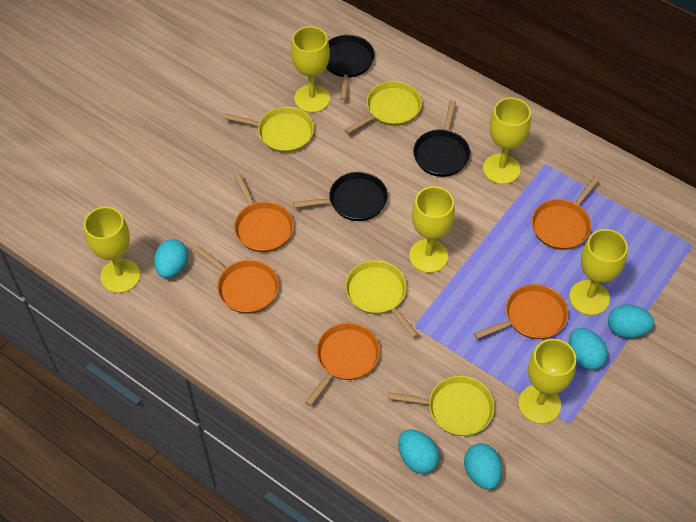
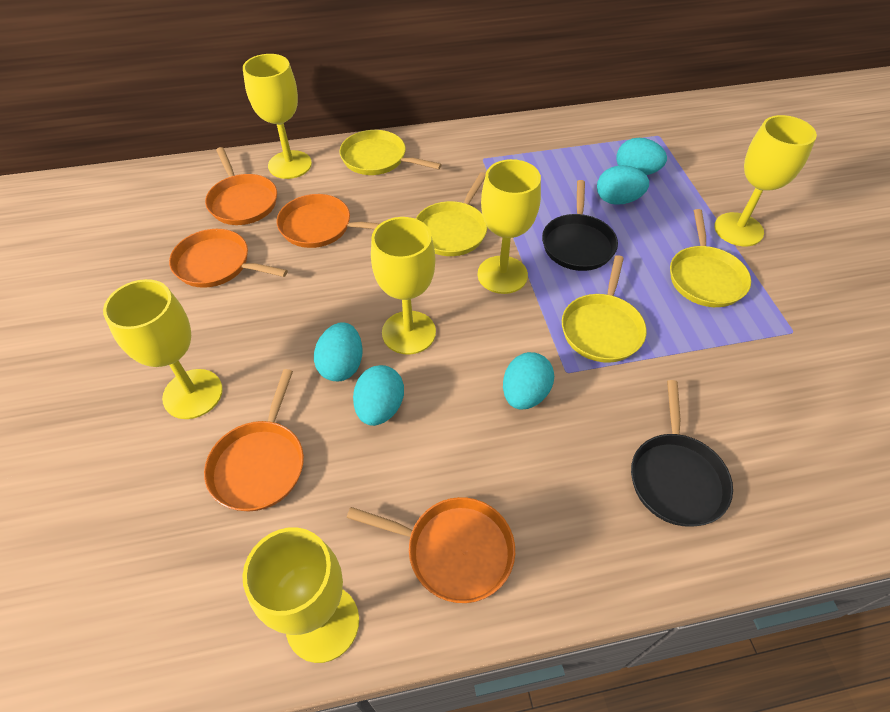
black pan: 3 -> 2

